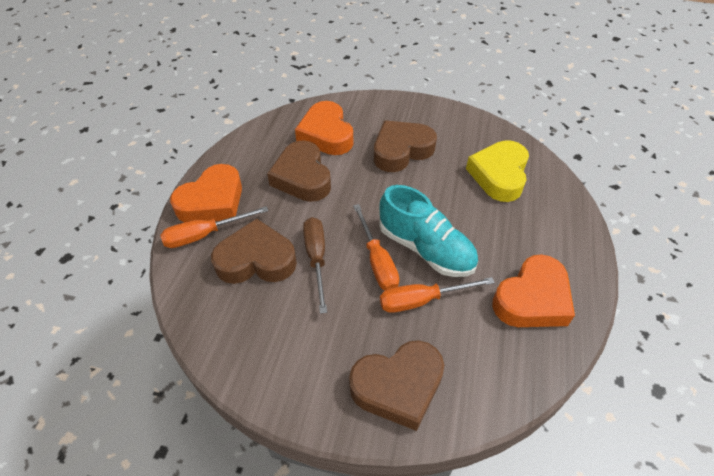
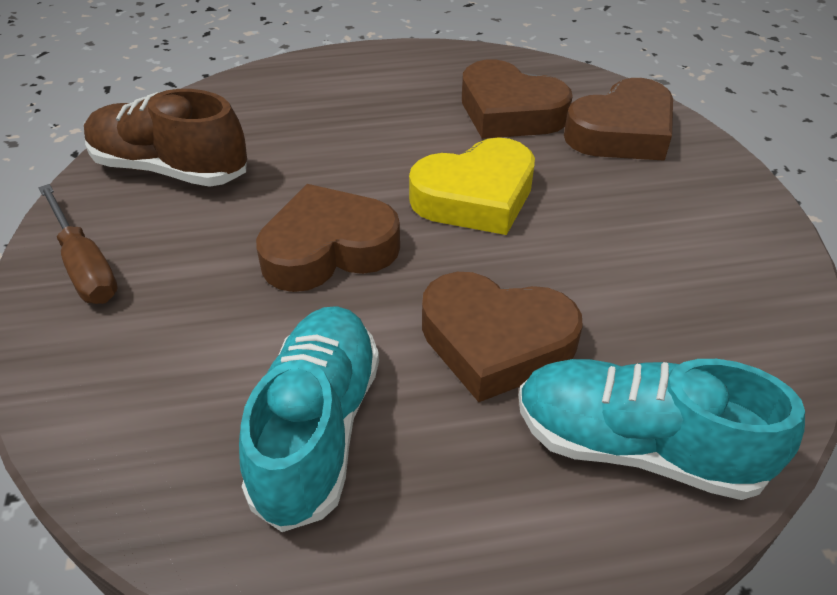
brown shoe: 0 -> 1
orange heart: 3 -> 0
orange screwdriver: 3 -> 0
turquoise shoe: 1 -> 2

